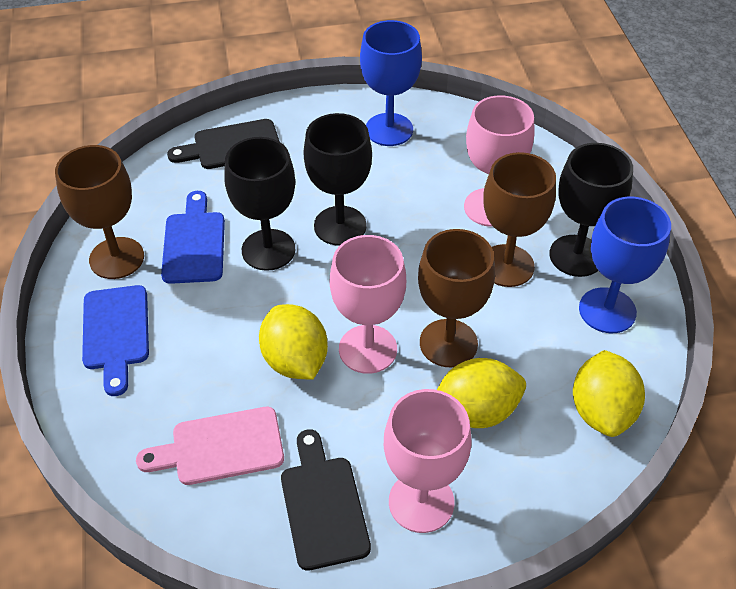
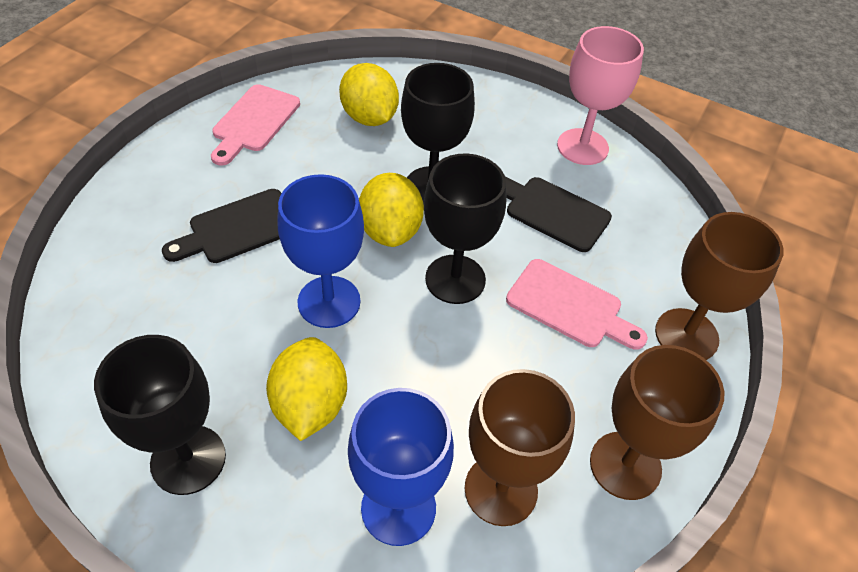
blue cutting board: 2 -> 0
pink cutting board: 1 -> 2
pink goblet: 3 -> 1

